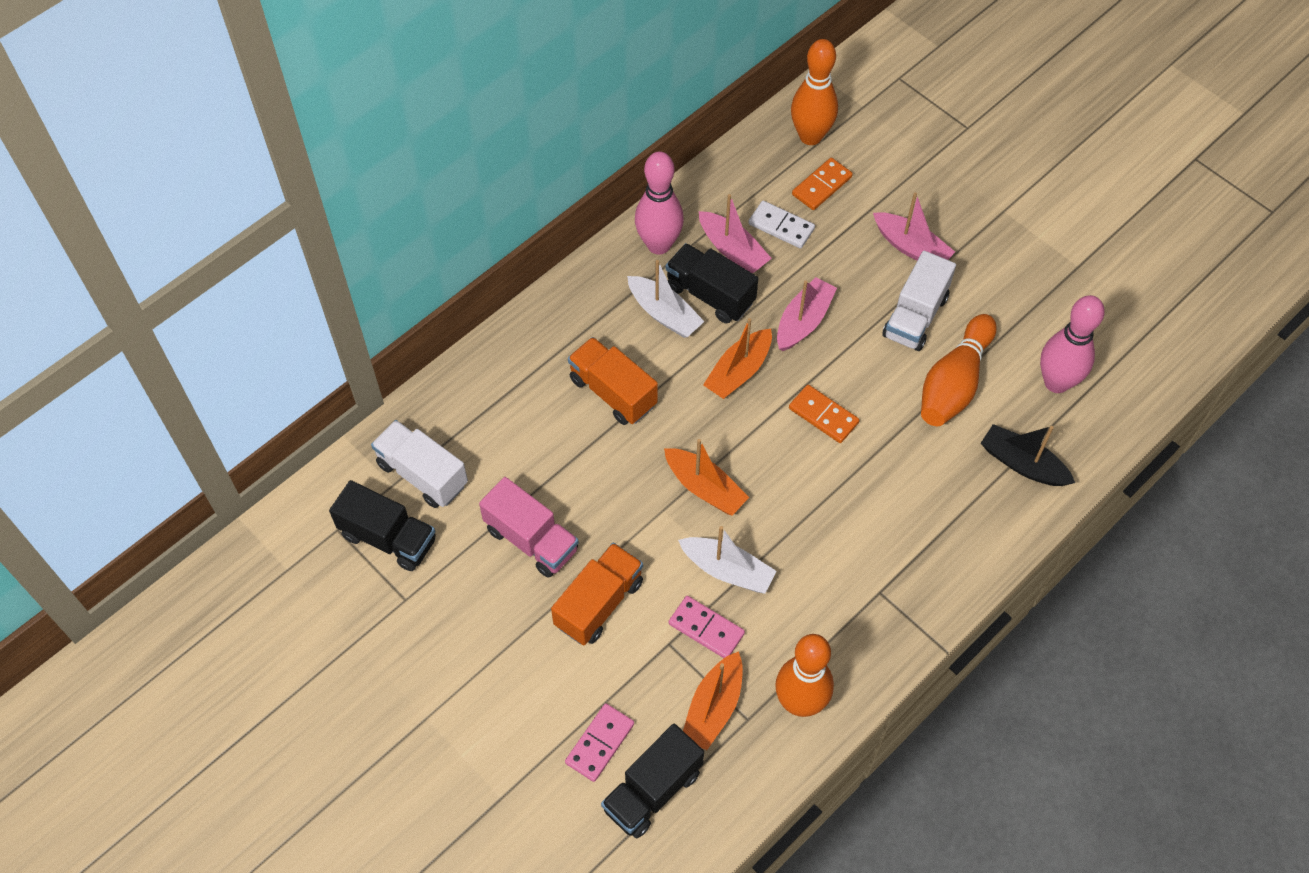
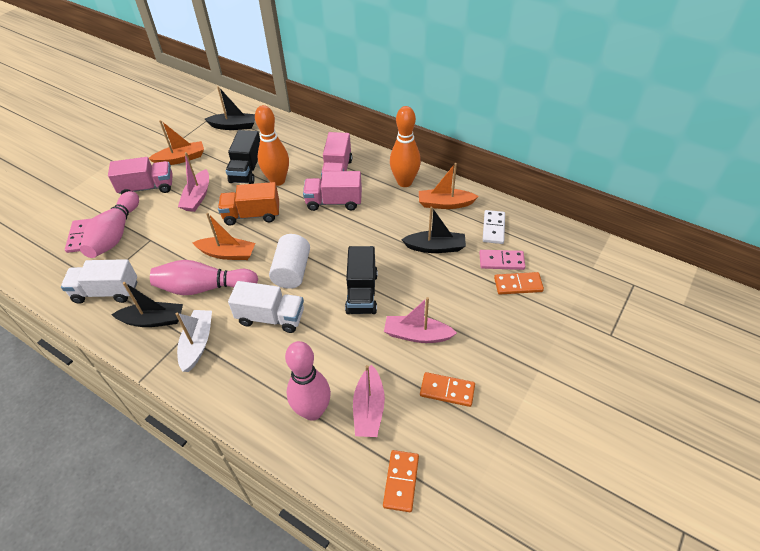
black boat: 1 -> 3
black truck: 3 -> 2
orange bowling pin: 3 -> 2
orange domino: 2 -> 3
orange truck: 2 -> 1
pink bowling pin: 2 -> 3
pink truck: 1 -> 3
white boat: 2 -> 1
white cylinder: 0 -> 1

